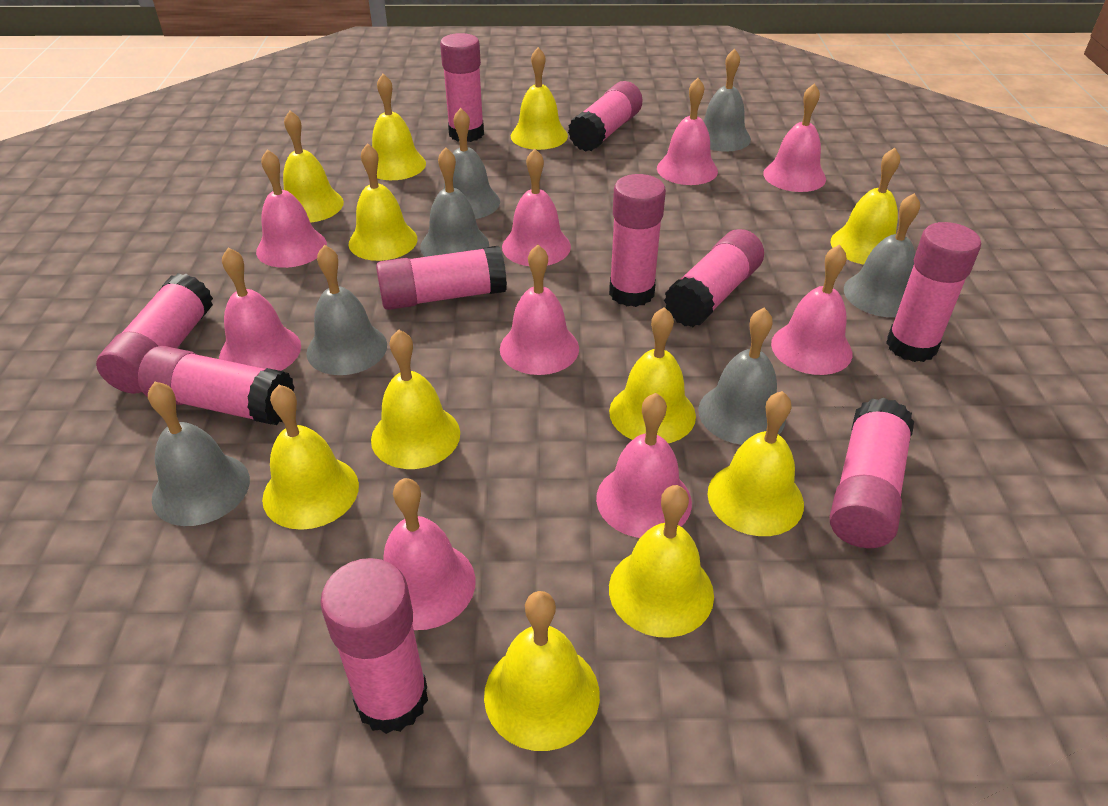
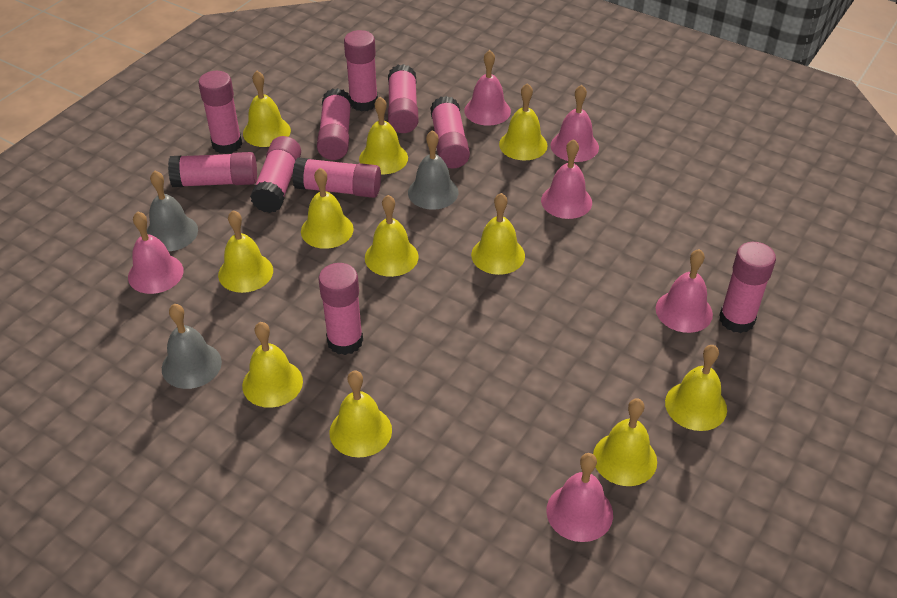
grey bell: 7 -> 3
pink bell: 9 -> 6

